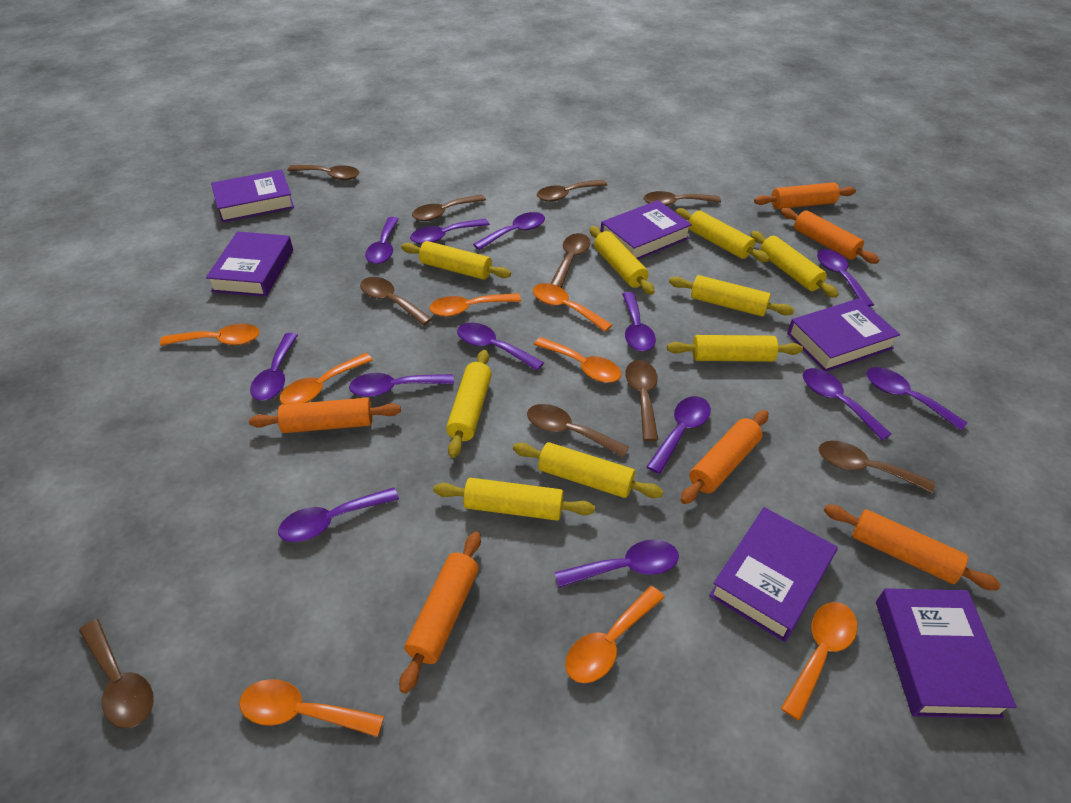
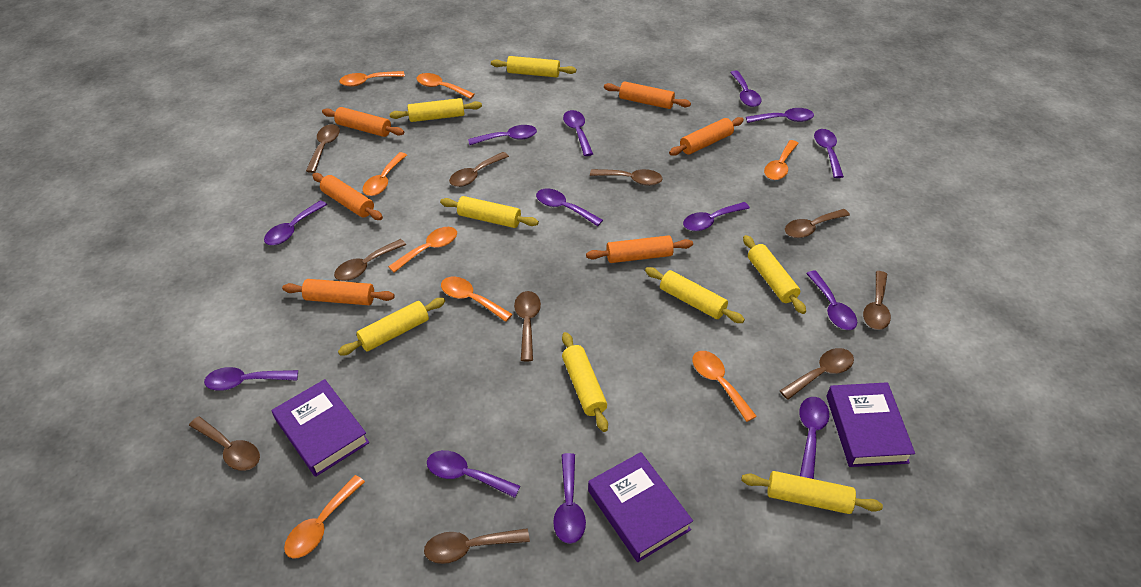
purple book: 6 -> 3
yellow rolling pin: 9 -> 8

